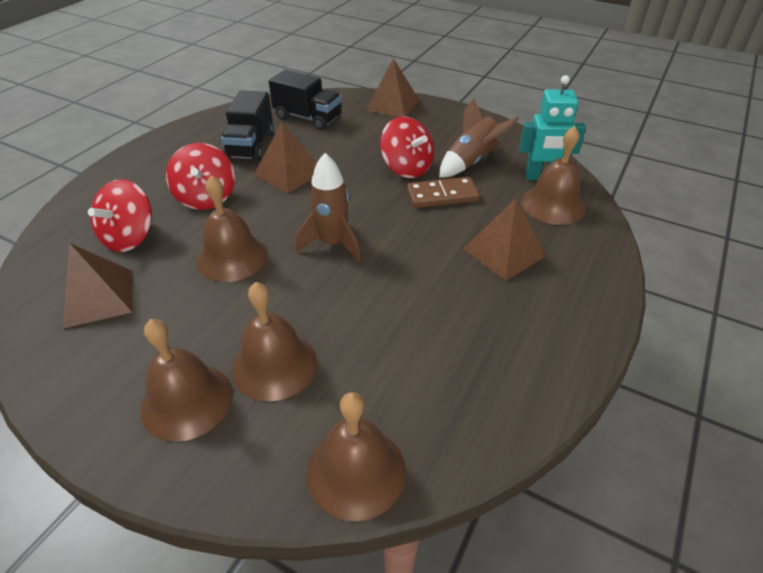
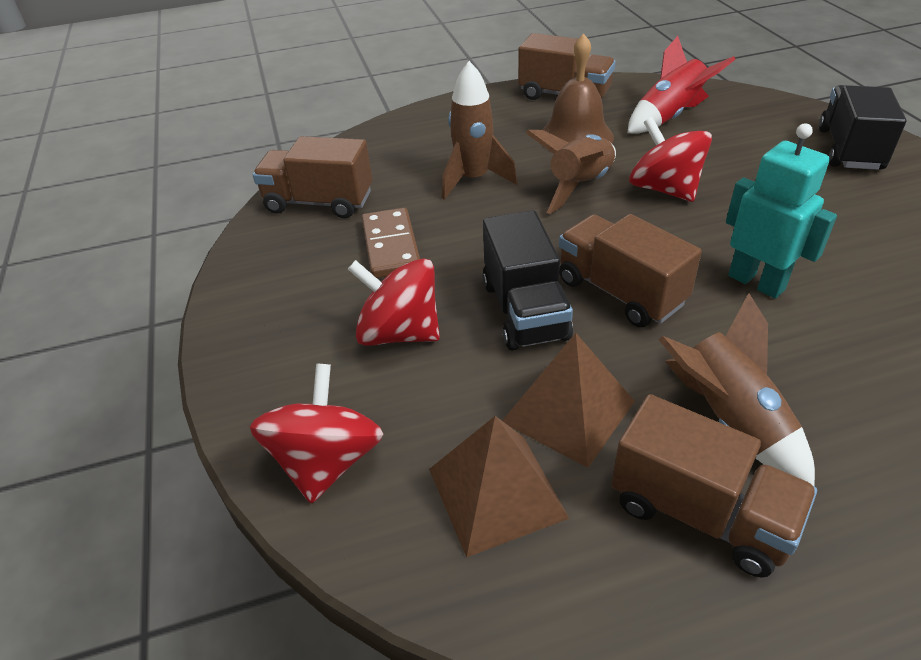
brown bell: 5 -> 1
brown pyramid: 4 -> 2
brown rocket: 2 -> 3
brown truck: 0 -> 4
red rocket: 0 -> 1

